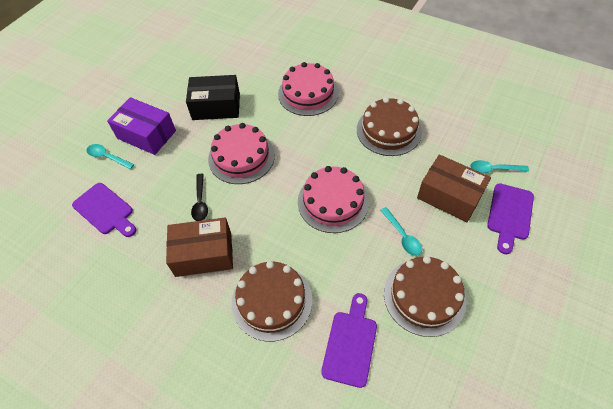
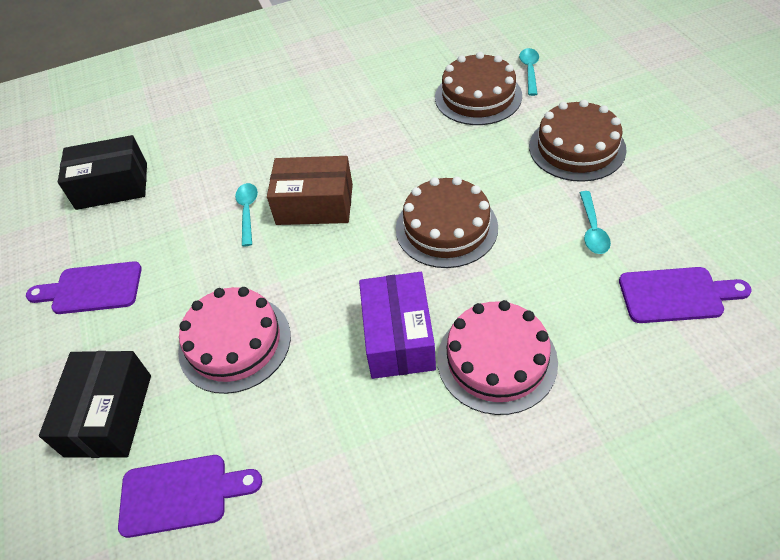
black box: 1 -> 2
black spoon: 1 -> 0
brown box: 2 -> 1
pink cake: 3 -> 2

